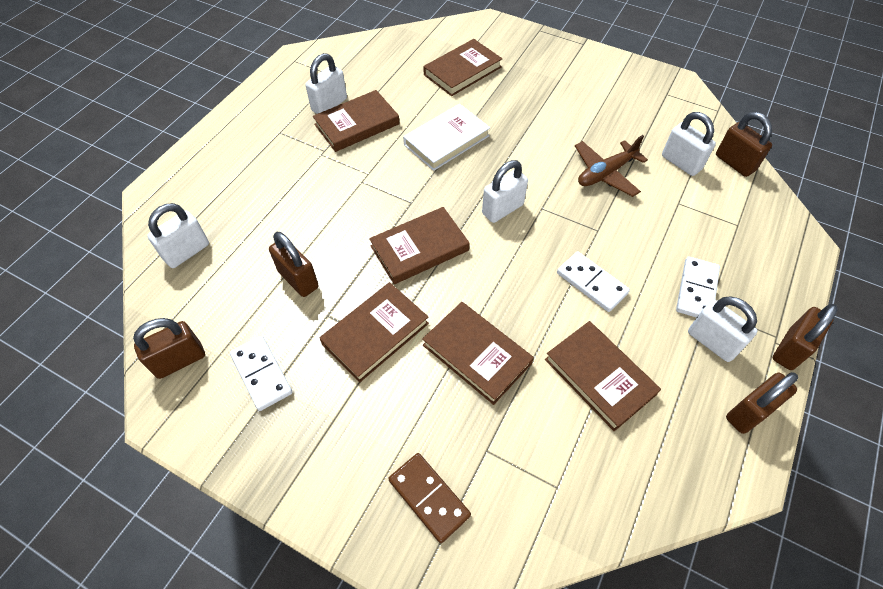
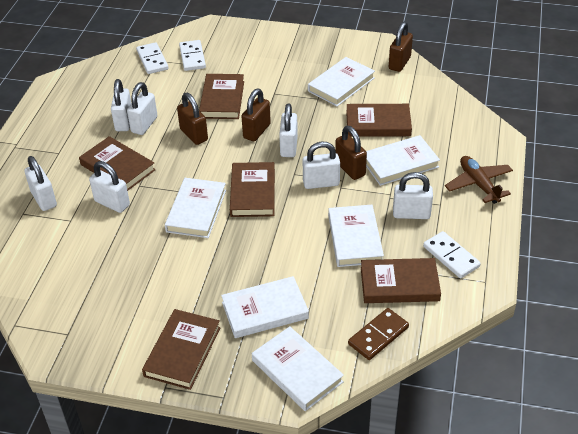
brown padlock: 5 -> 4
white book: 1 -> 6
white padlock: 5 -> 7

